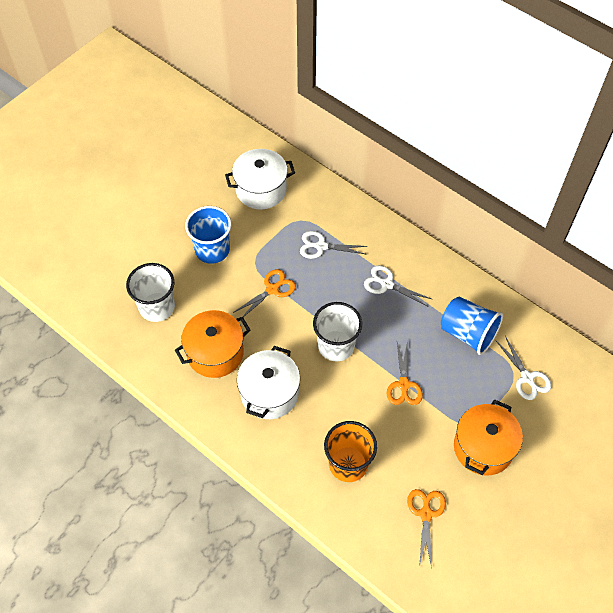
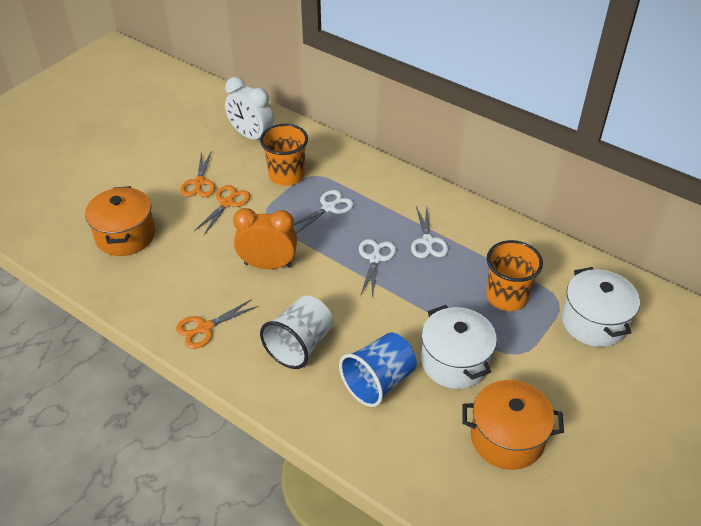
blue cup: 2 -> 1
orange clock: 0 -> 1
orange cup: 1 -> 2
white clock: 0 -> 1
white cup: 2 -> 1

